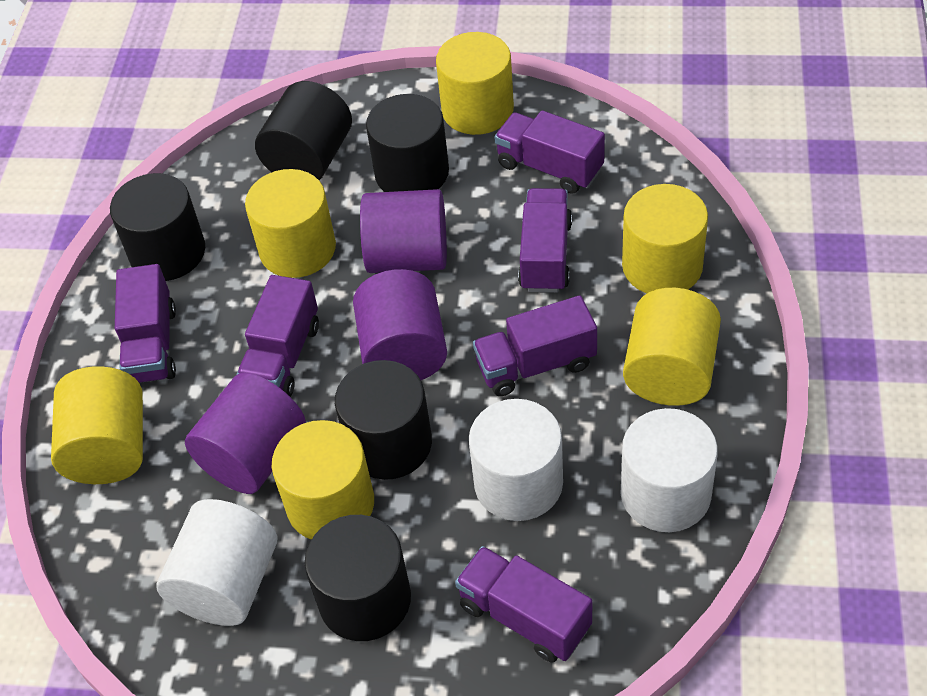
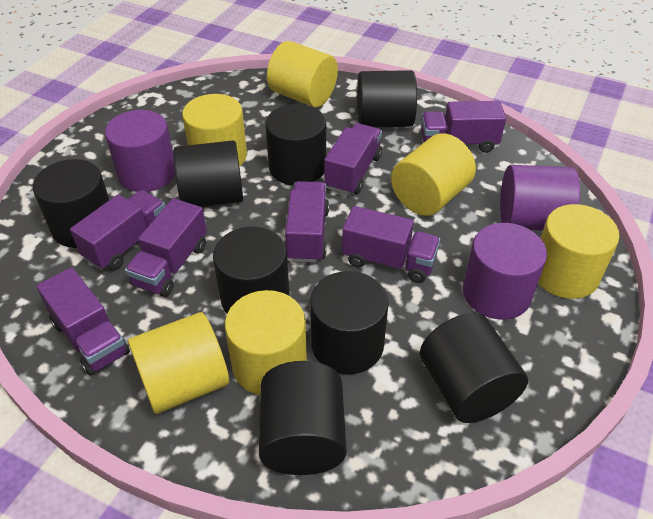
black cylinder: 5 -> 8
purple truck: 6 -> 7
white cylinder: 3 -> 0

